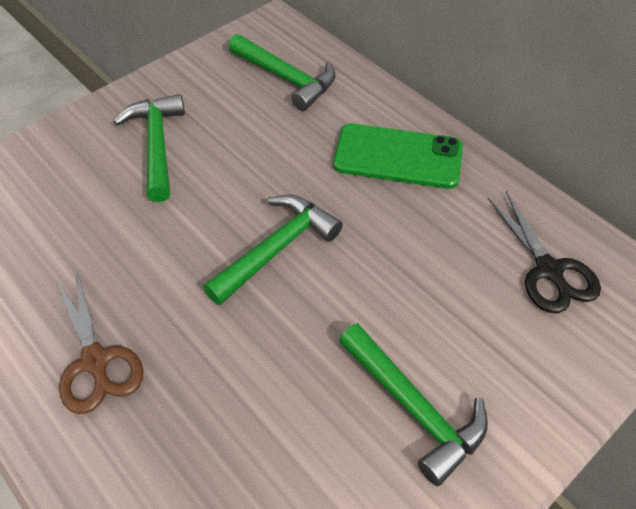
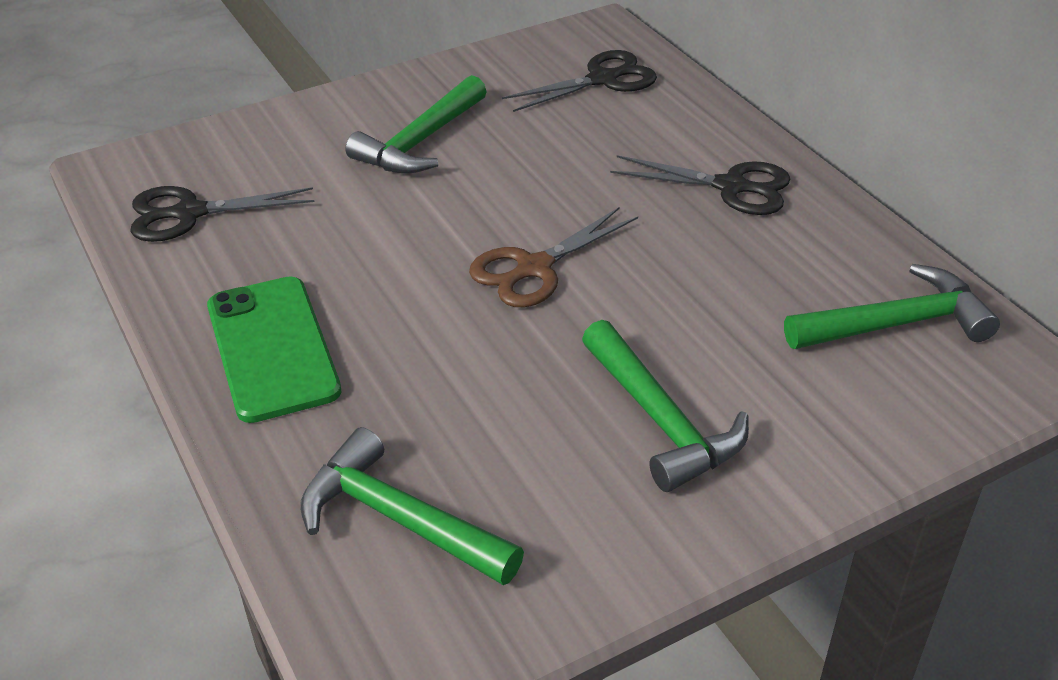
black scissors: 1 -> 3

